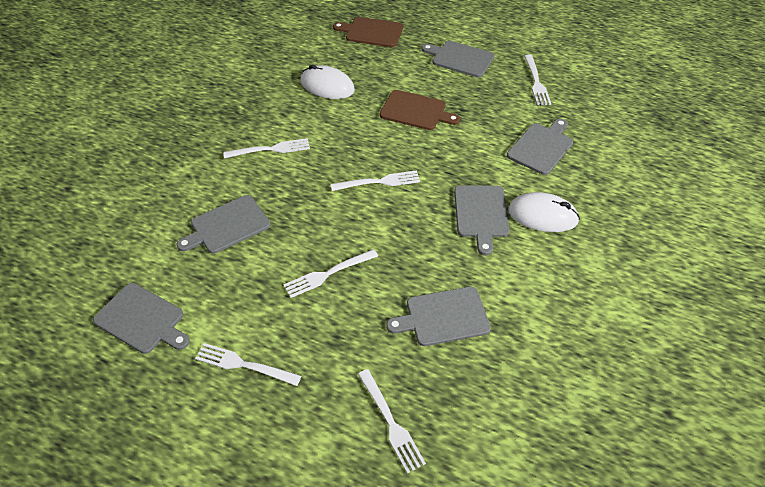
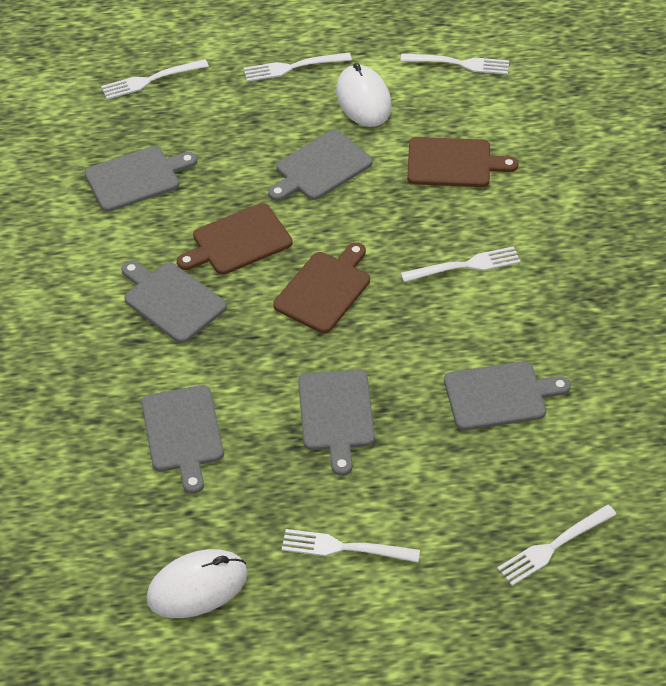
brown cutting board: 2 -> 3

